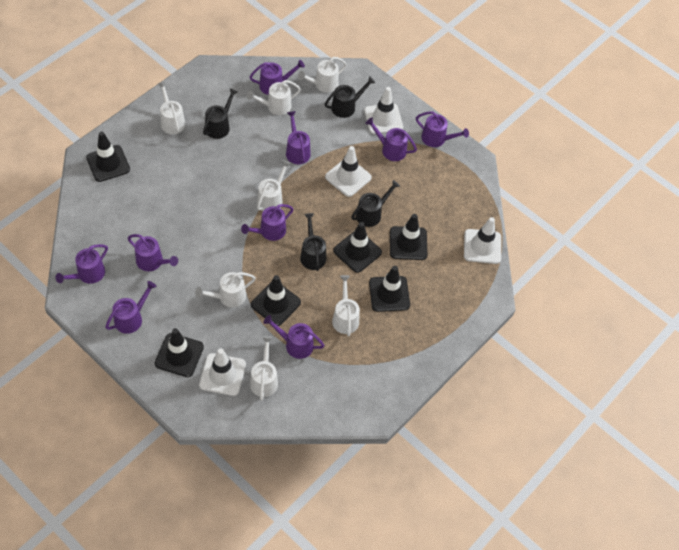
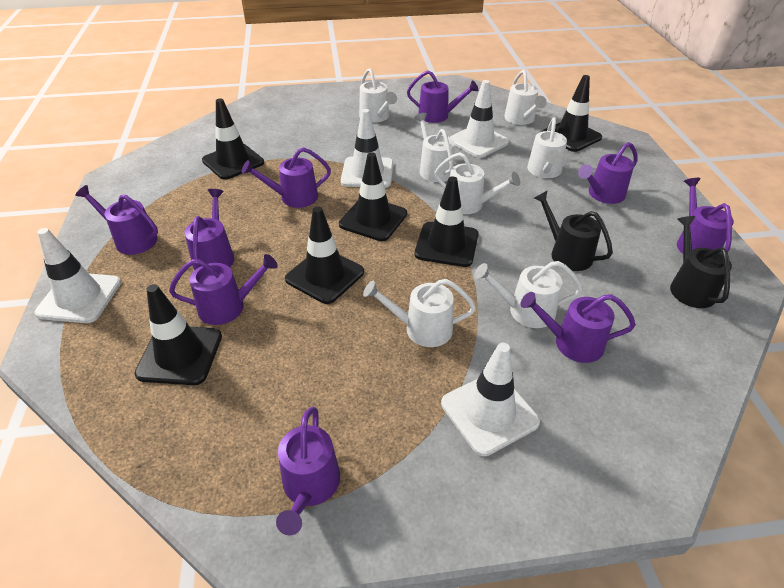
black watering can: 4 -> 2

